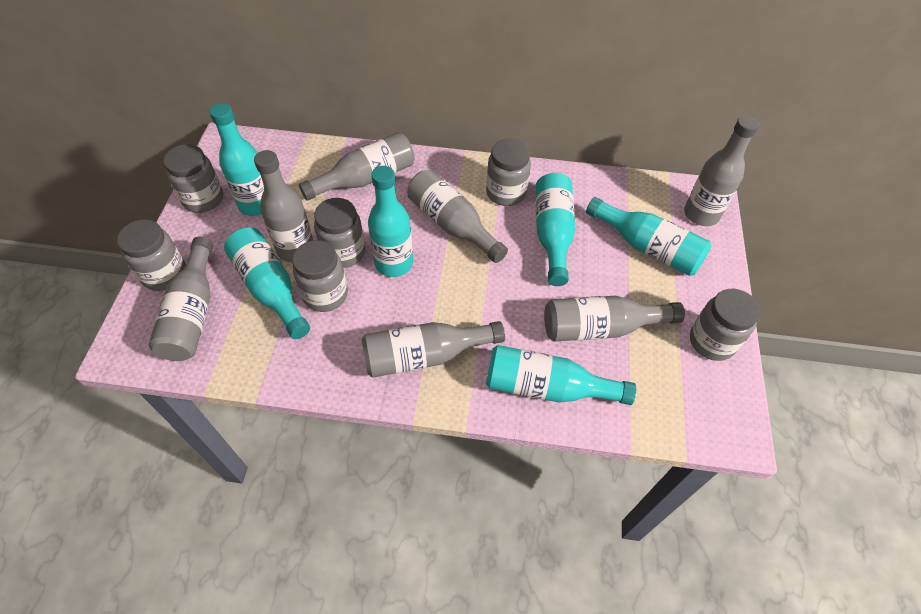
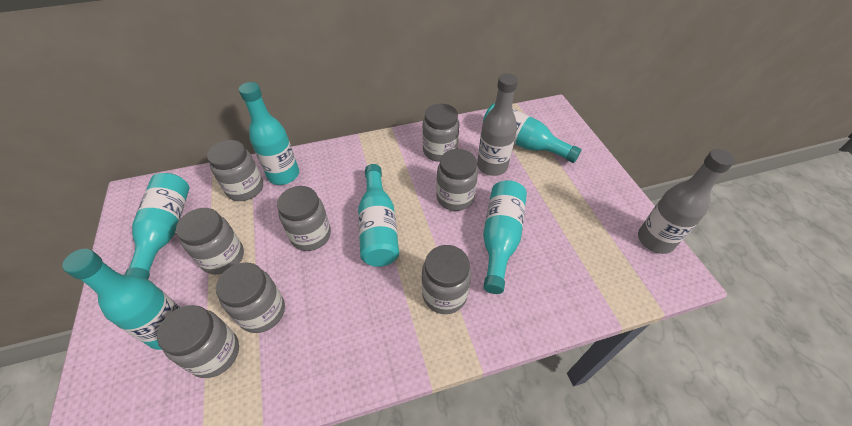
grey bottle: 7 -> 2
grey jar: 6 -> 8

